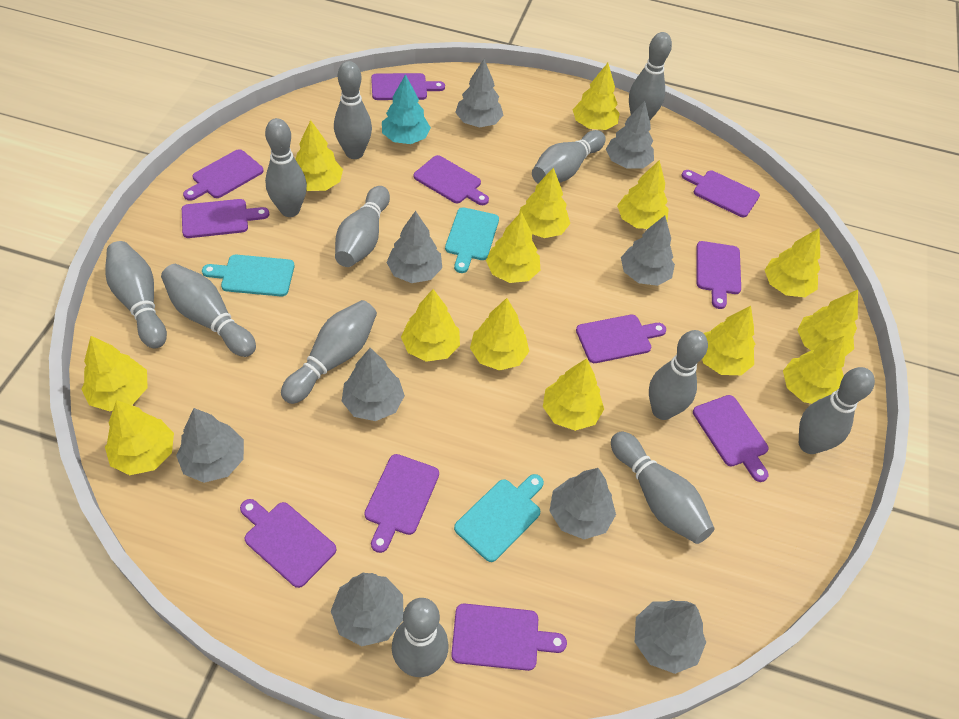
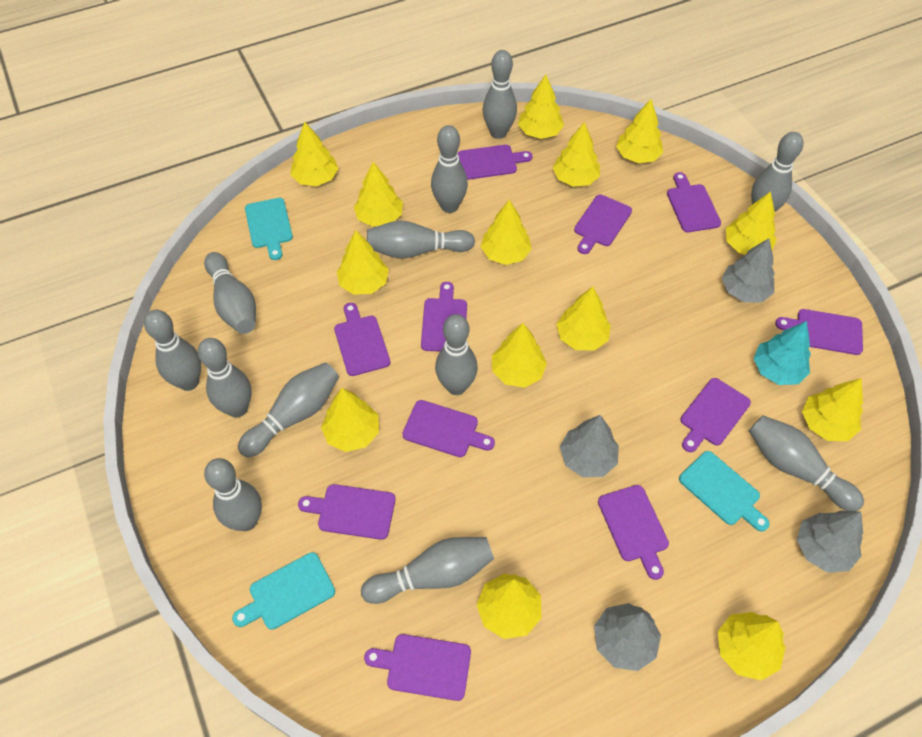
grey tree: 9 -> 4

